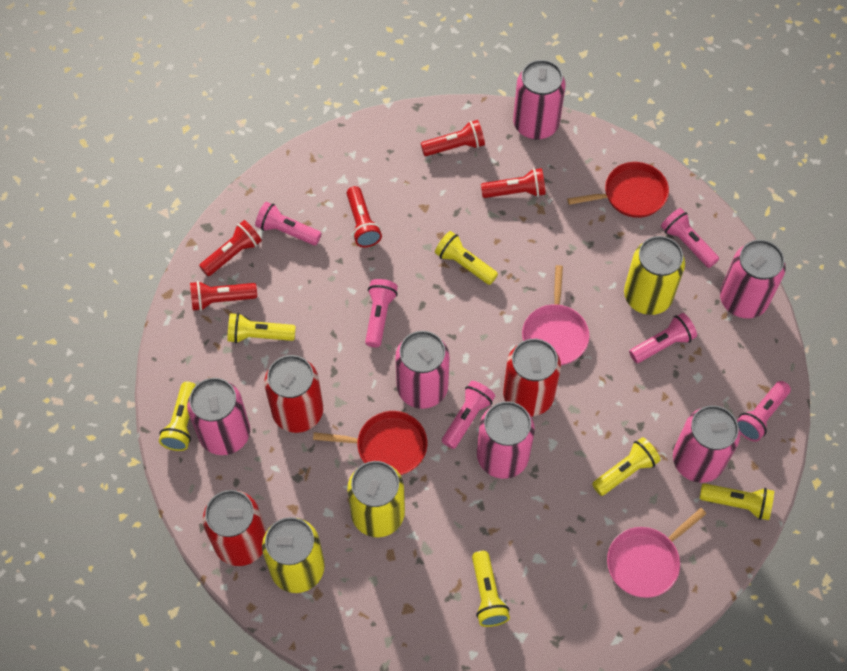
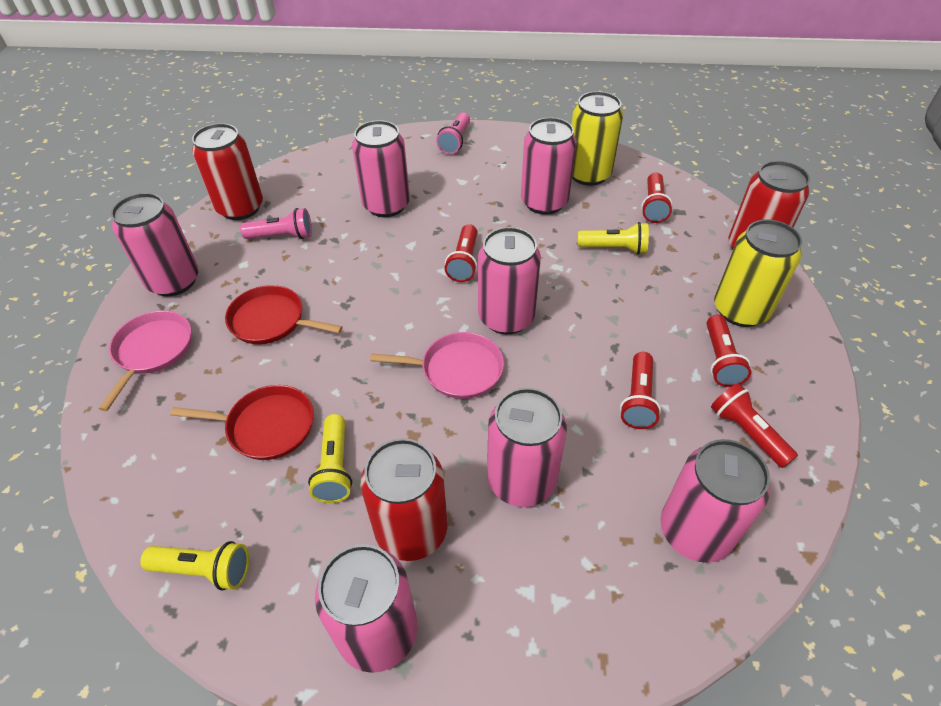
pink can: 6 -> 7
pink flashlight: 6 -> 2
yellow can: 3 -> 2
yellow flashlight: 6 -> 3

